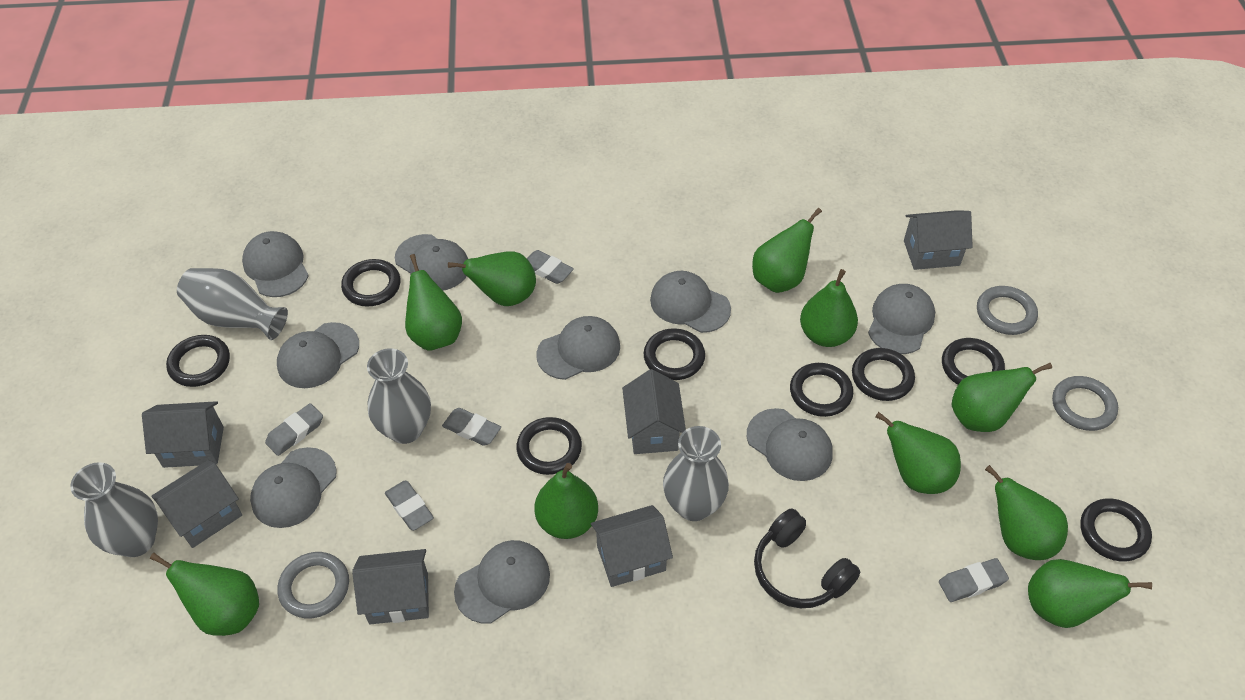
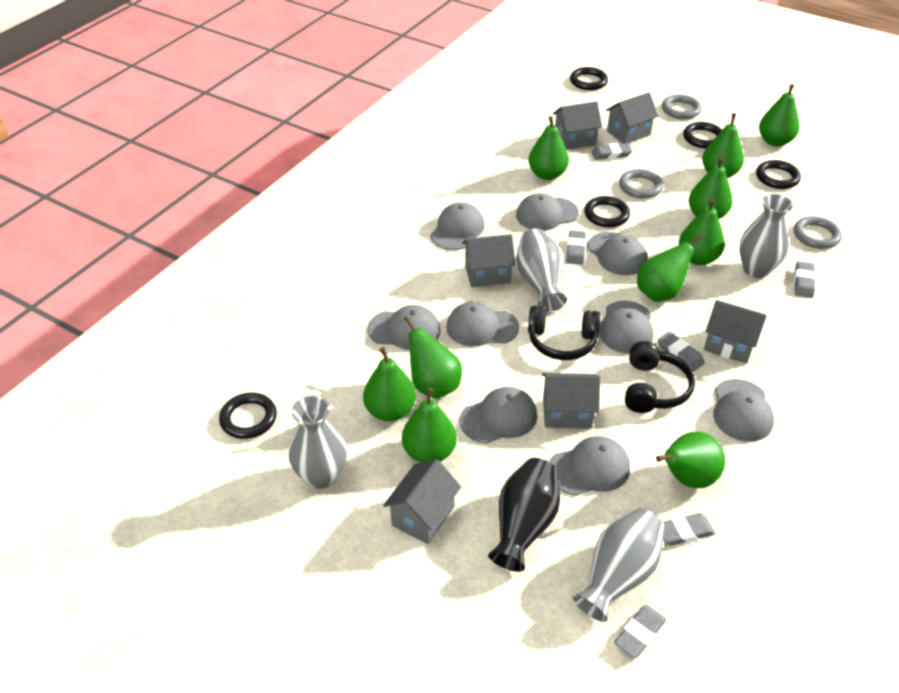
black headphones: 1 -> 2
black ring: 8 -> 5
black vase: 0 -> 1
grey eraser: 5 -> 6

